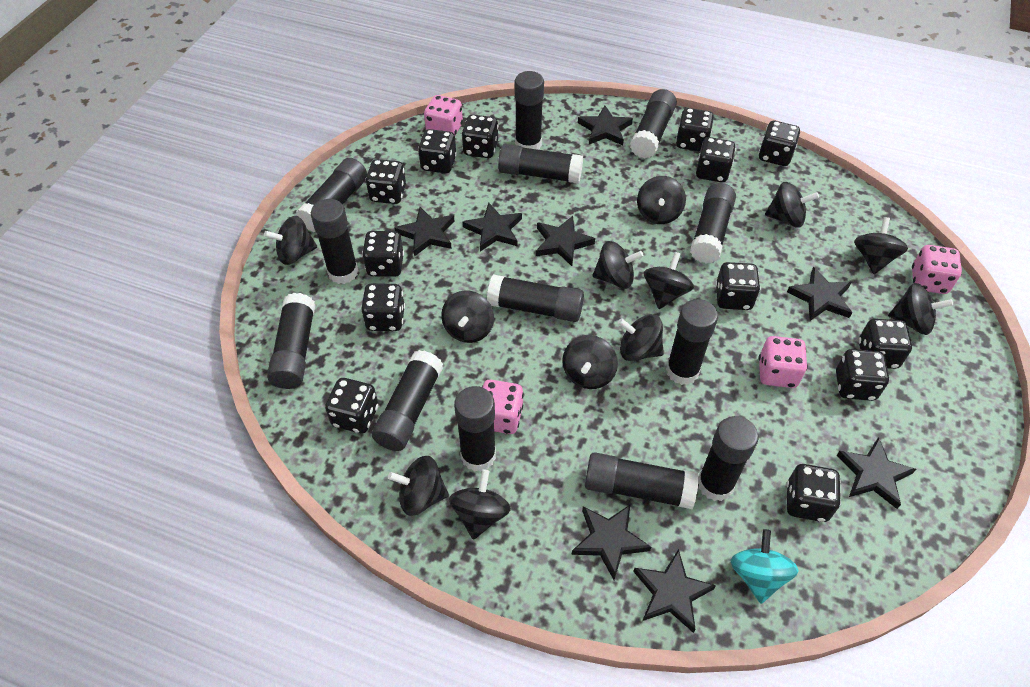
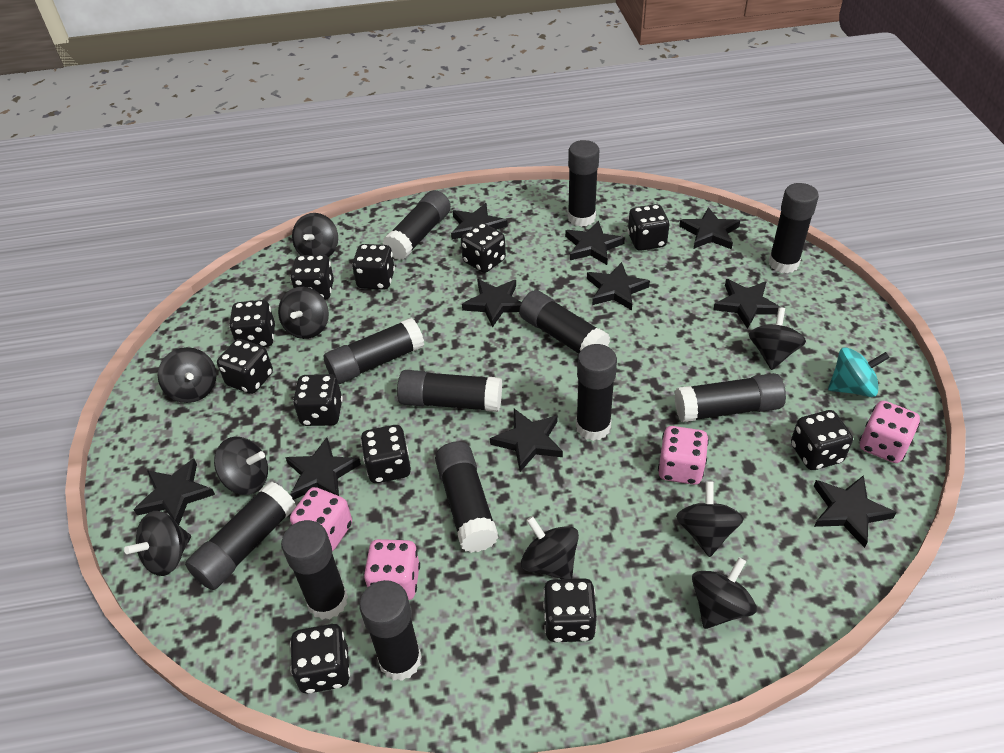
black dice: 13 -> 11
black glue stick: 13 -> 12
black spinning top: 12 -> 9
black star: 8 -> 10

